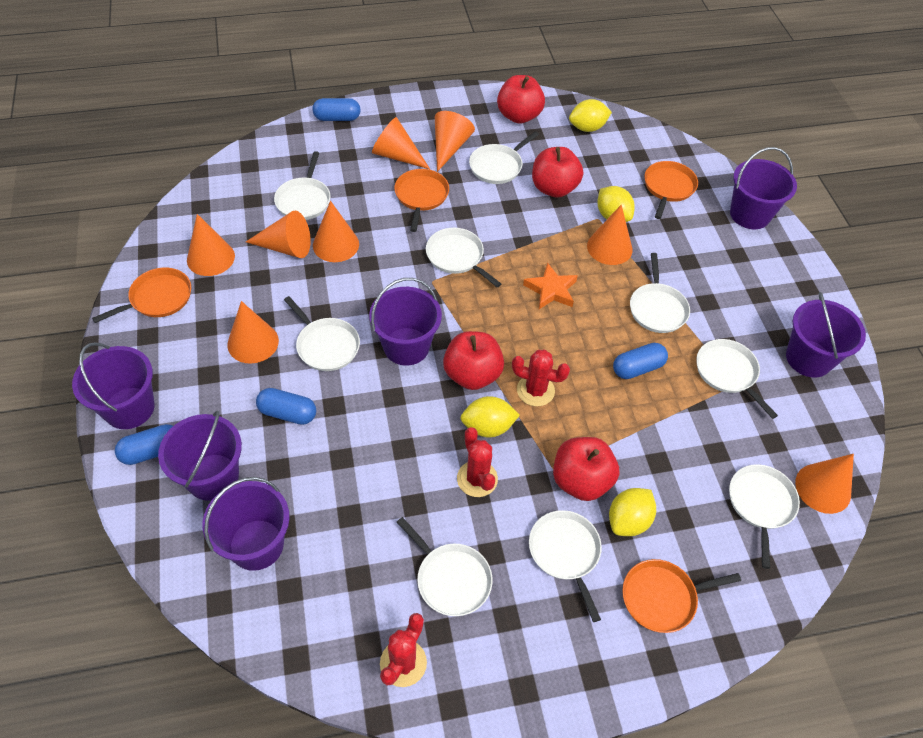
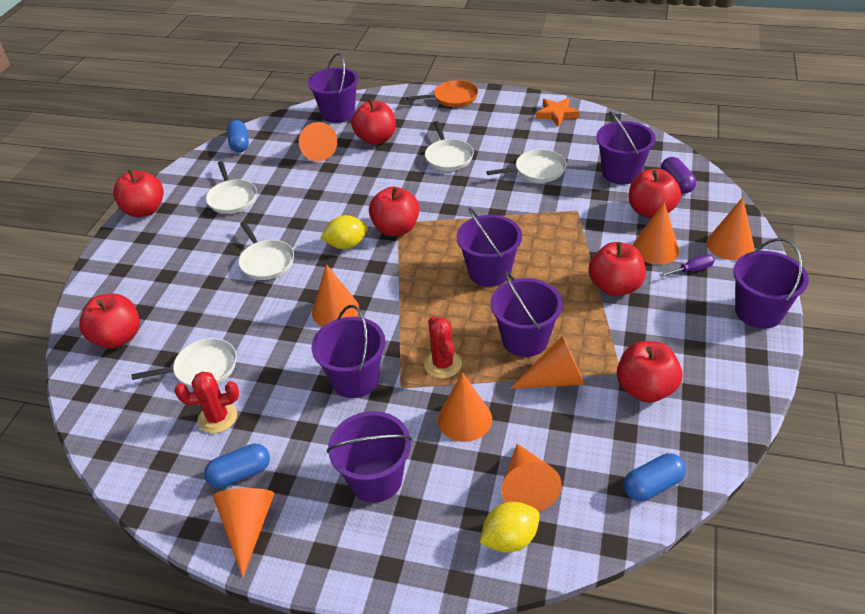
blue capsule: 4 -> 3
orange pan: 4 -> 1
purple bucket: 6 -> 7
purple capsule: 0 -> 1
purple screwdriver: 0 -> 1
red apple: 4 -> 7
red cactus: 3 -> 2
white pan: 9 -> 5
yellow lemon: 4 -> 2

